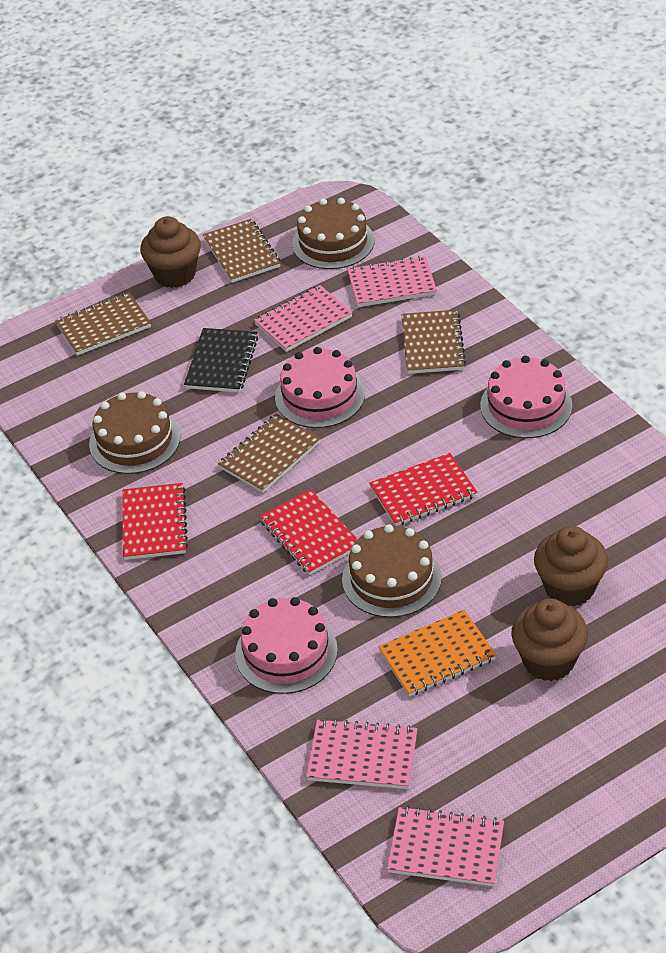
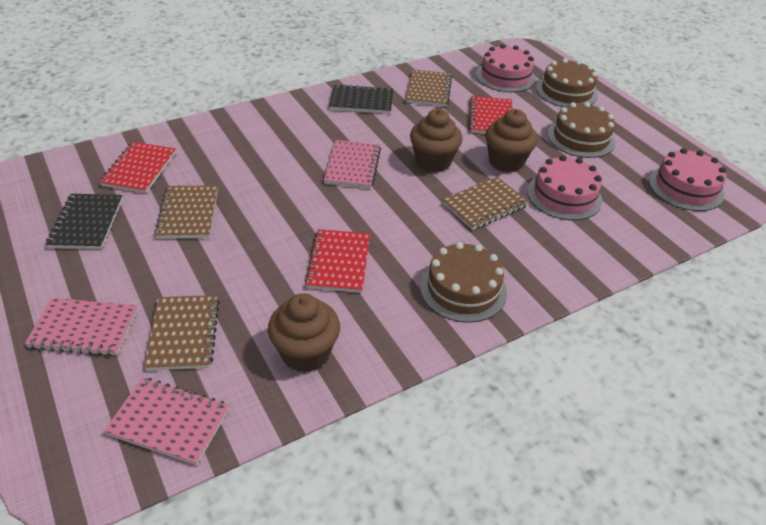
black notebook: 1 -> 2
orange notebook: 1 -> 0
pink notebook: 4 -> 3

